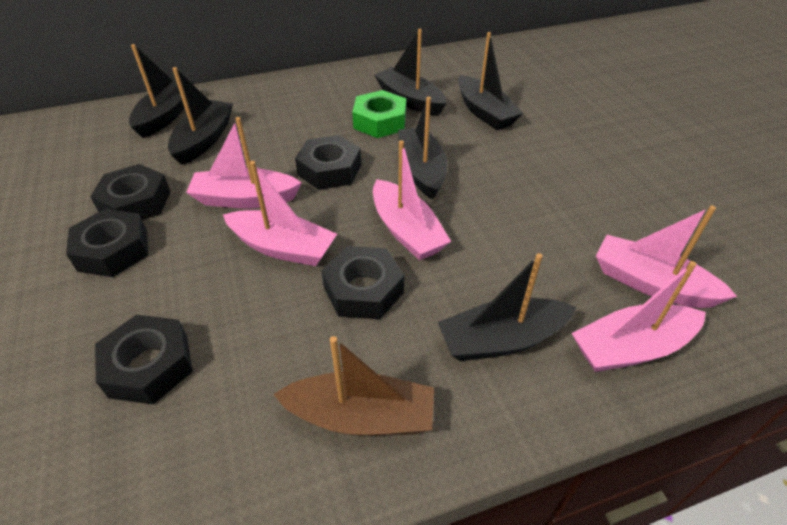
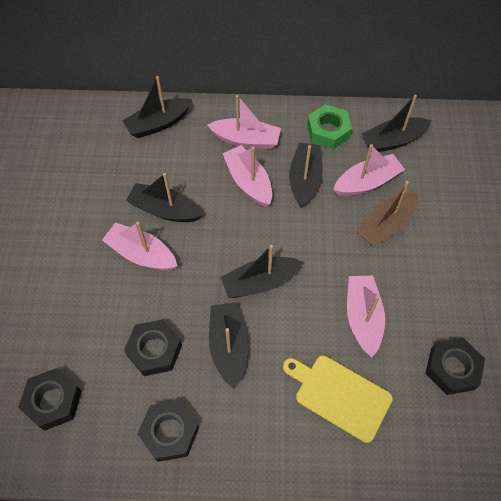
black nut: 5 -> 4
yellow cutting board: 0 -> 1

